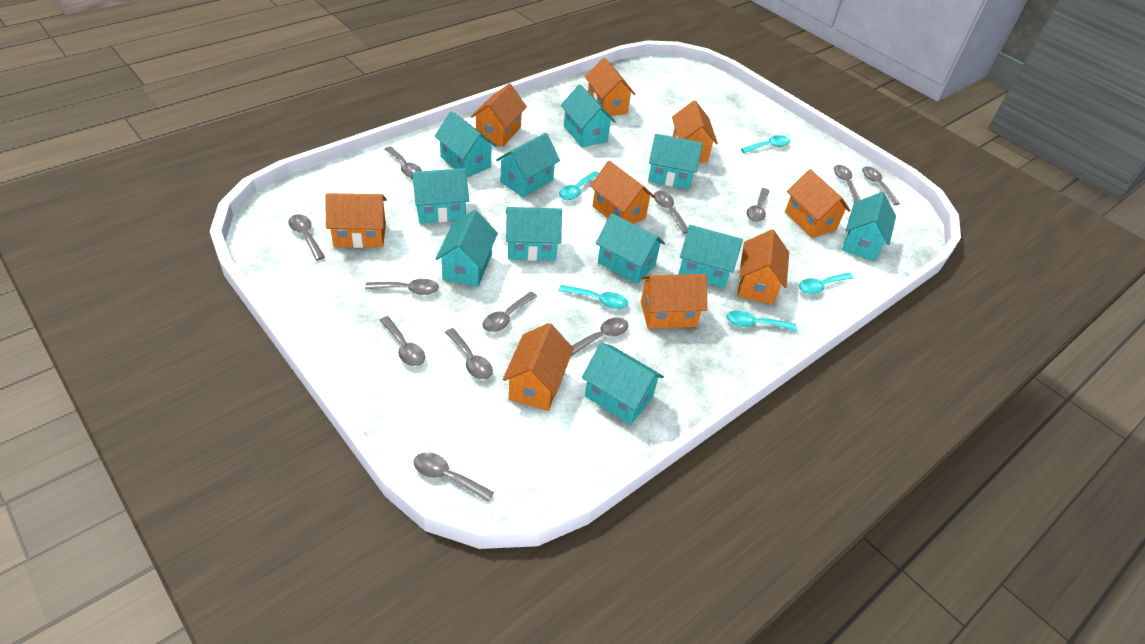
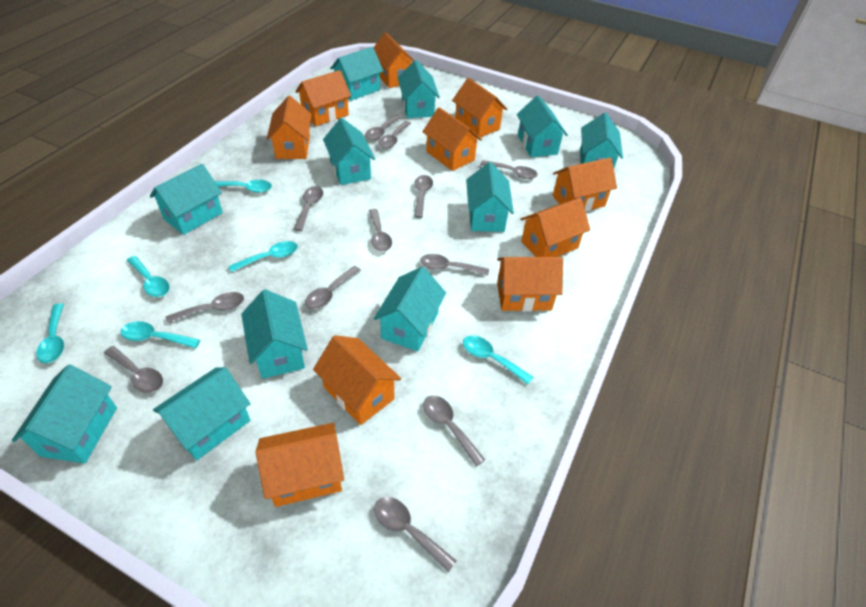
orange house: 9 -> 10
turquoise spoon: 5 -> 6

